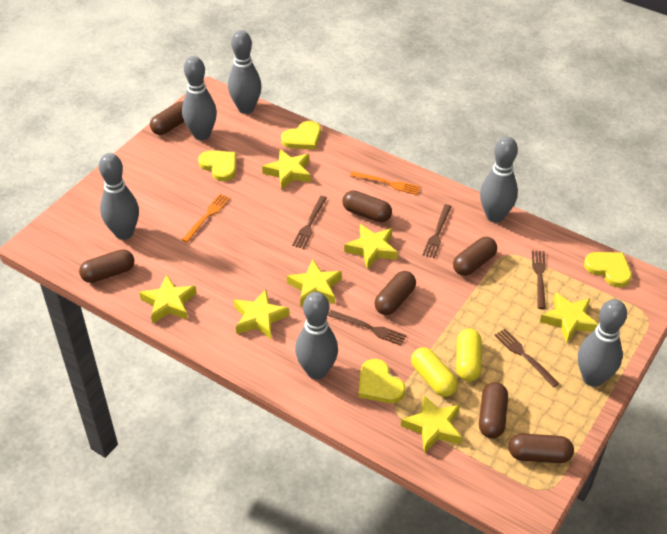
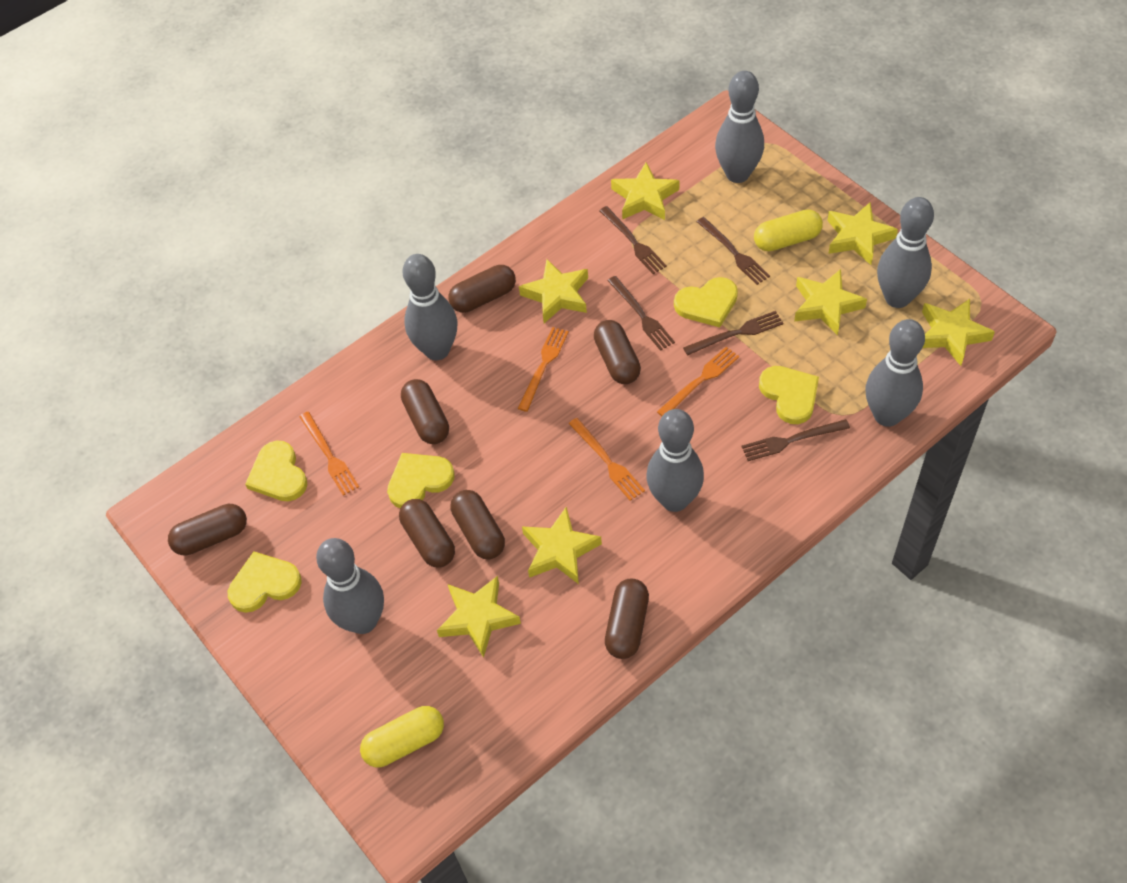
orange fork: 2 -> 4
yellow heart: 4 -> 5

